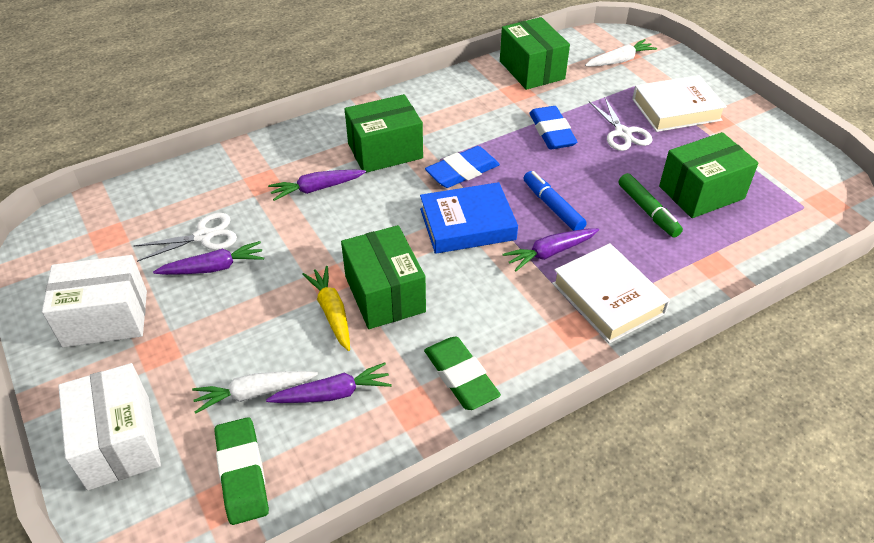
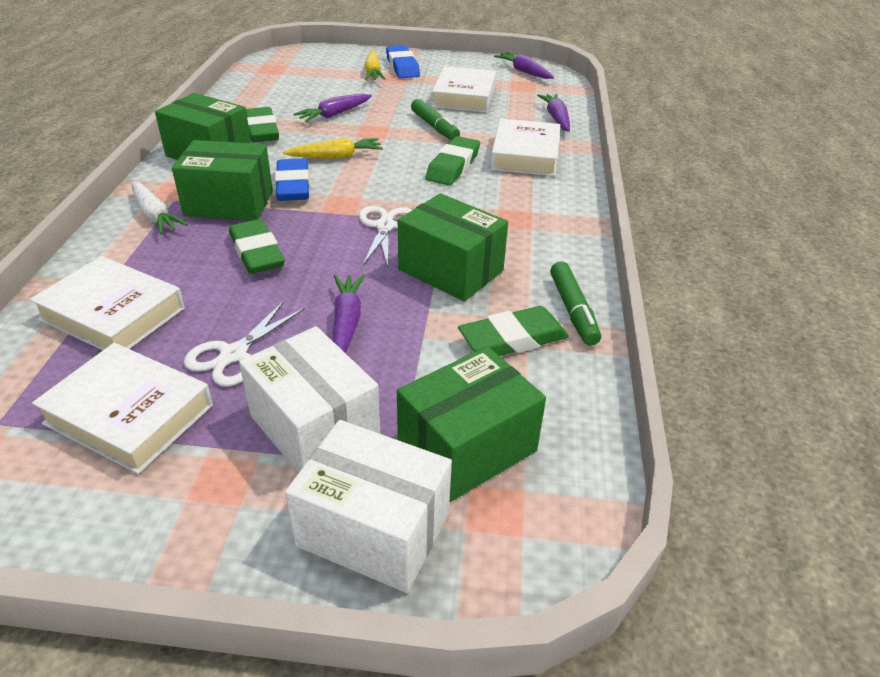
blue book: 1 -> 0
blue marker: 1 -> 0
green eraser: 2 -> 4
green marker: 1 -> 2
white book: 2 -> 4
white carrot: 2 -> 1
yellow carrot: 1 -> 2

